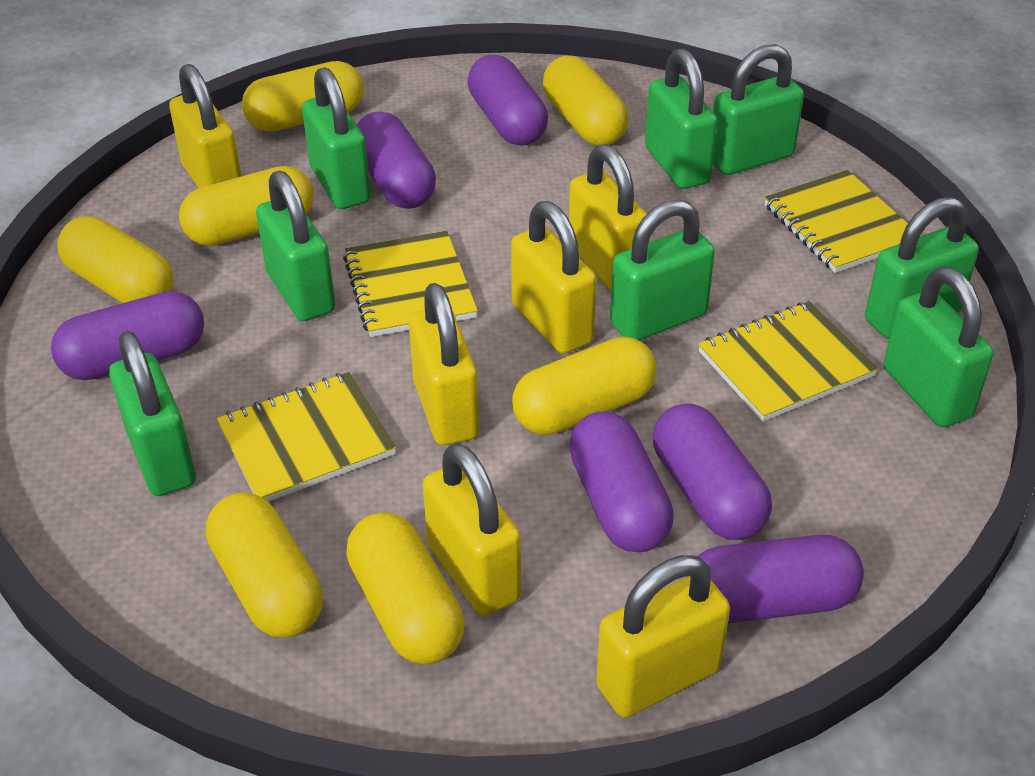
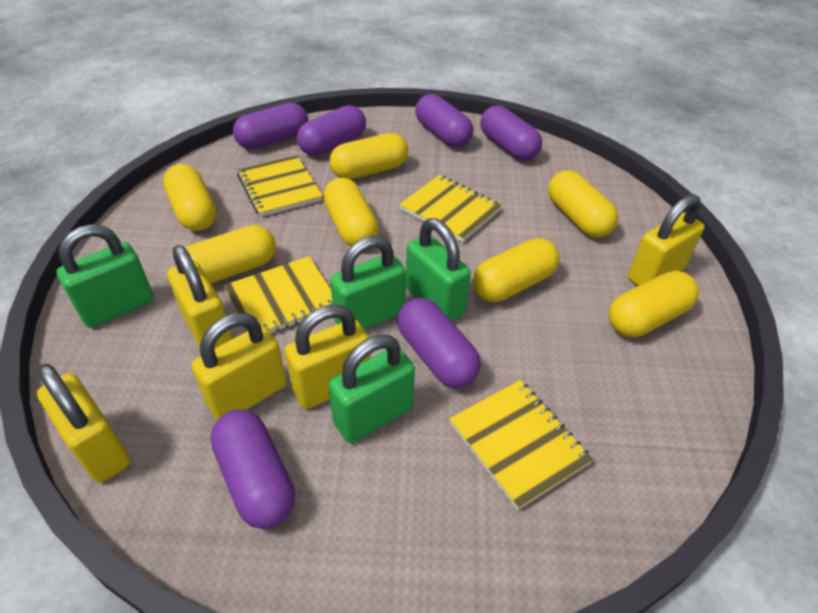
green padlock: 8 -> 4
yellow padlock: 6 -> 5

